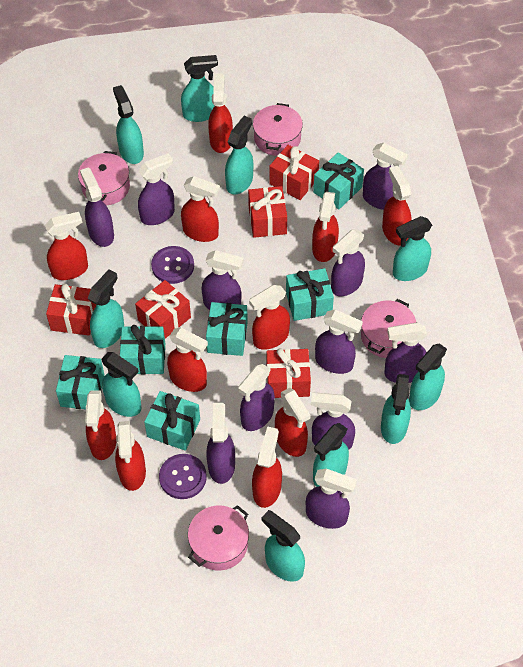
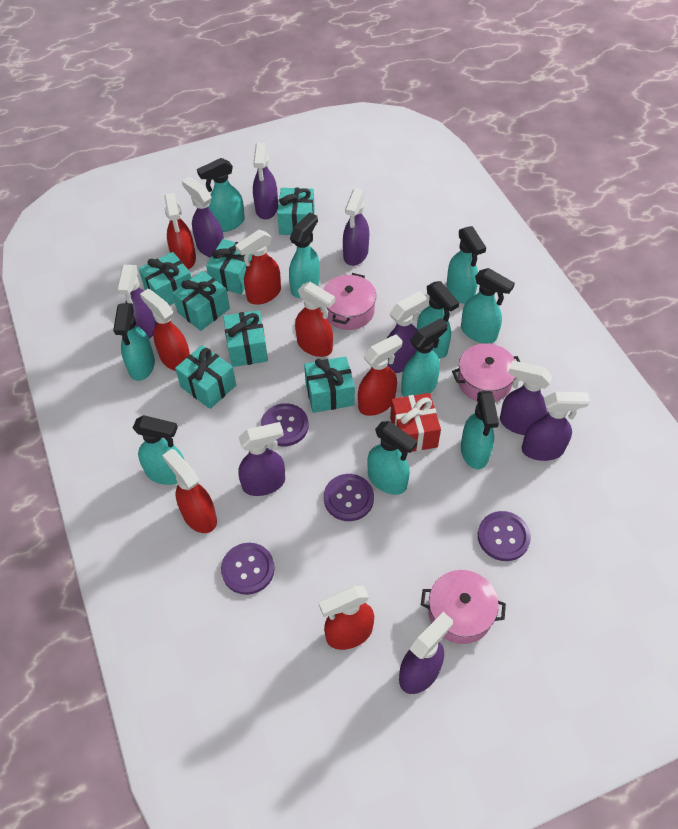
pink pot: 4 -> 3
purple button: 2 -> 4
purple spray bottle: 11 -> 9
red gift: 5 -> 1
red spray bottle: 11 -> 7
turquoise gift: 6 -> 7

